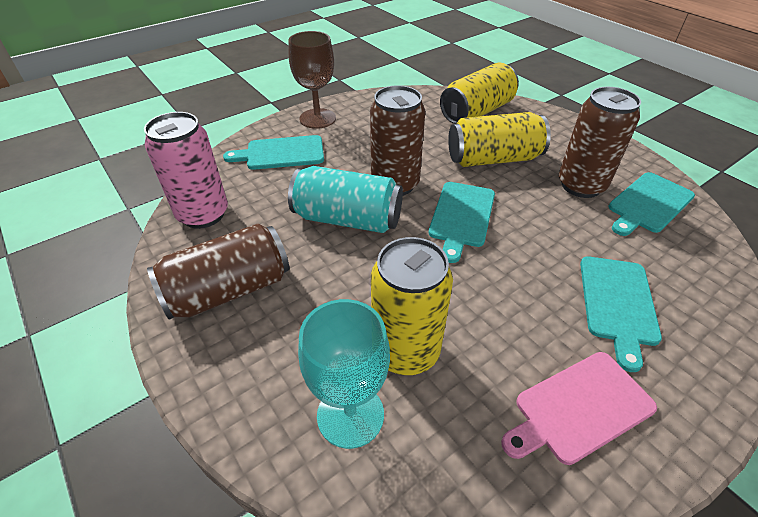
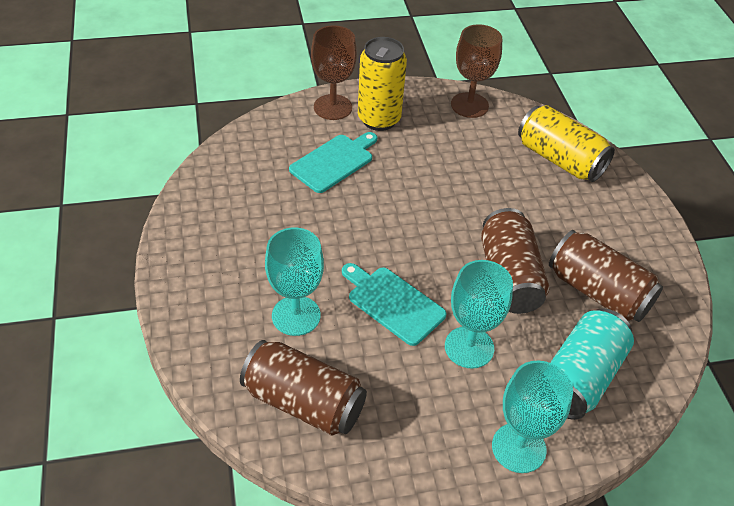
brown goblet: 1 -> 2
pink can: 1 -> 0
pink cutting board: 1 -> 0
turquoise cutting board: 4 -> 2
turquoise goblet: 1 -> 3
yellow can: 3 -> 2

